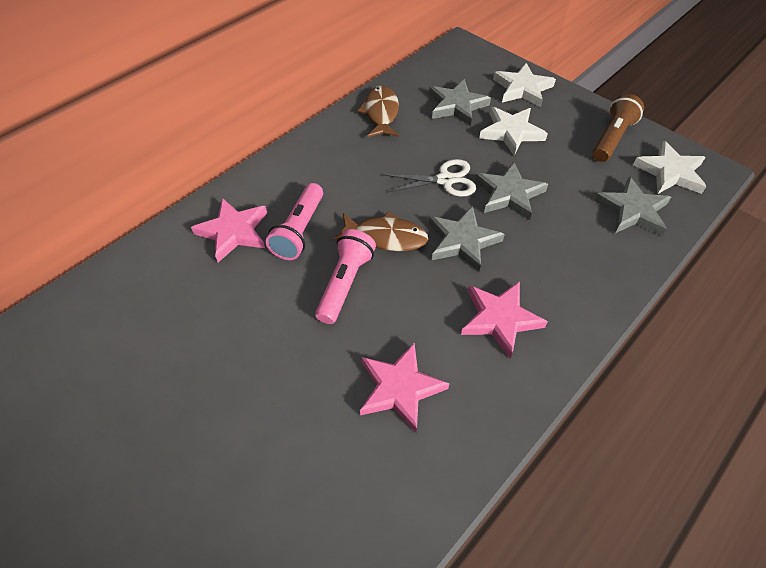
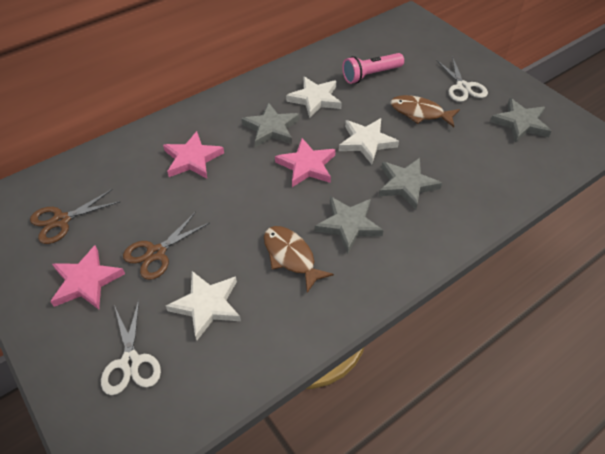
brown flashlight: 1 -> 0
brown scissors: 0 -> 2
pink flashlight: 2 -> 1
white scissors: 1 -> 2

